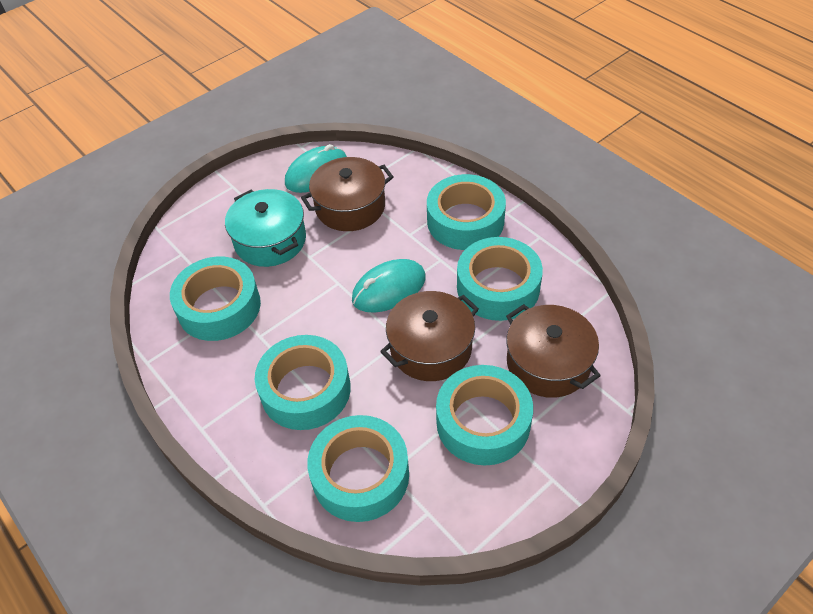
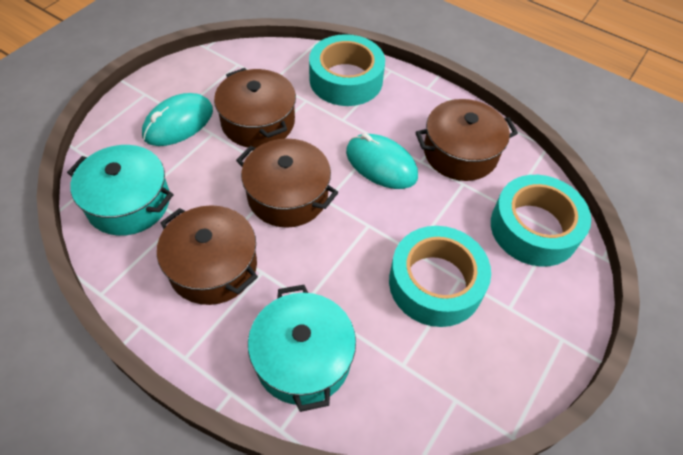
brown pot: 3 -> 4
turquoise pot: 1 -> 2
turquoise tape: 6 -> 3

